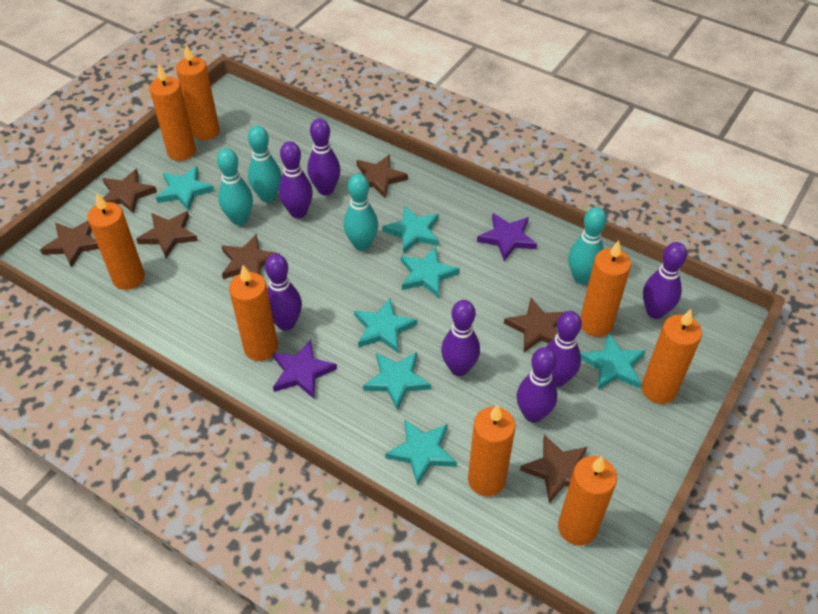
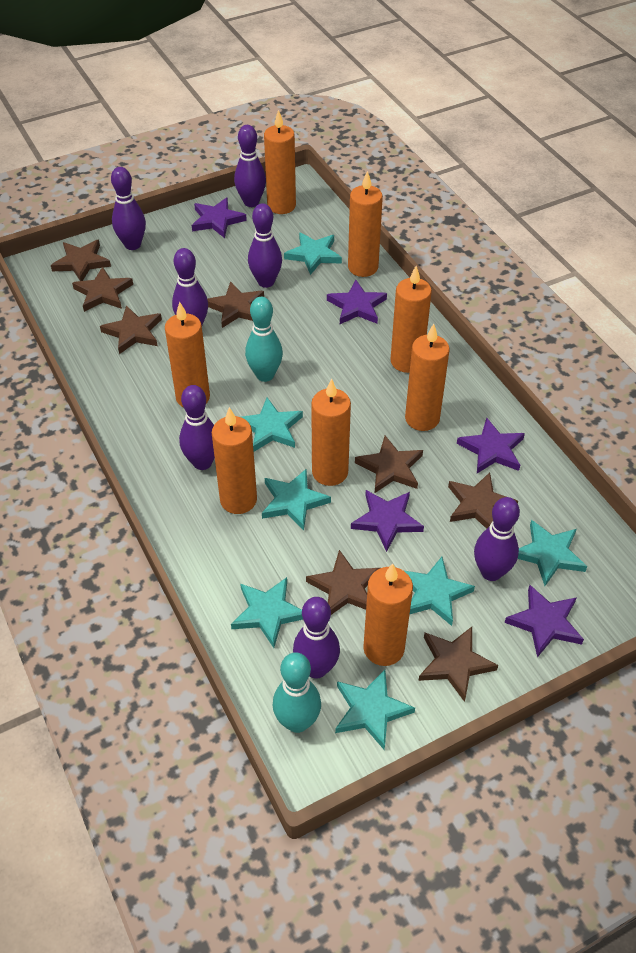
brown star: 7 -> 8
purple star: 2 -> 5
turquoise bowling pin: 4 -> 2

